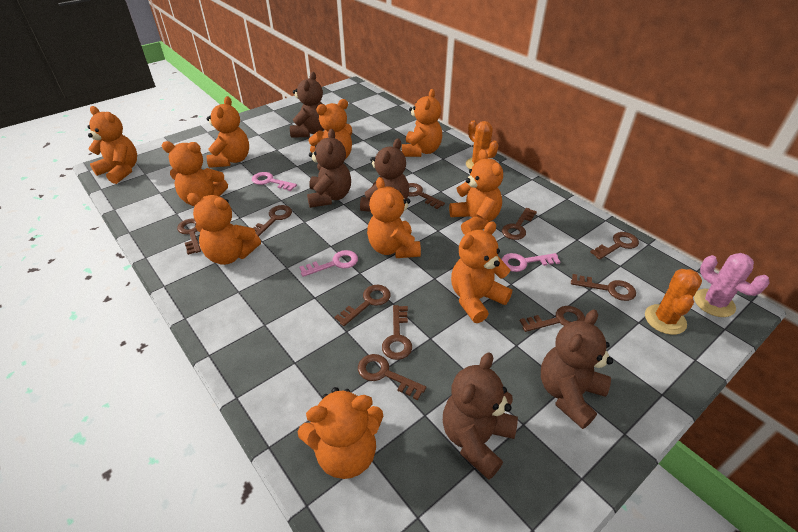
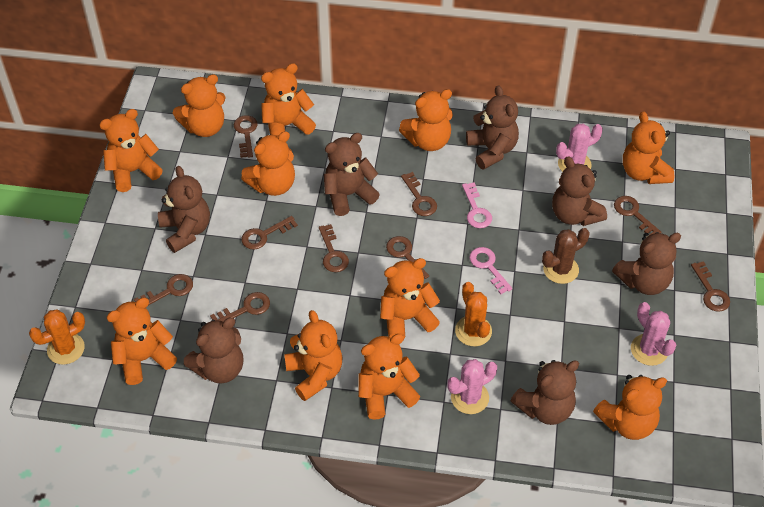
brown cactus: 0 -> 1
brown key: 10 -> 9
brown teddy bear: 5 -> 7
orange teddy bear: 10 -> 11
pink cactus: 1 -> 3
pink key: 3 -> 2

